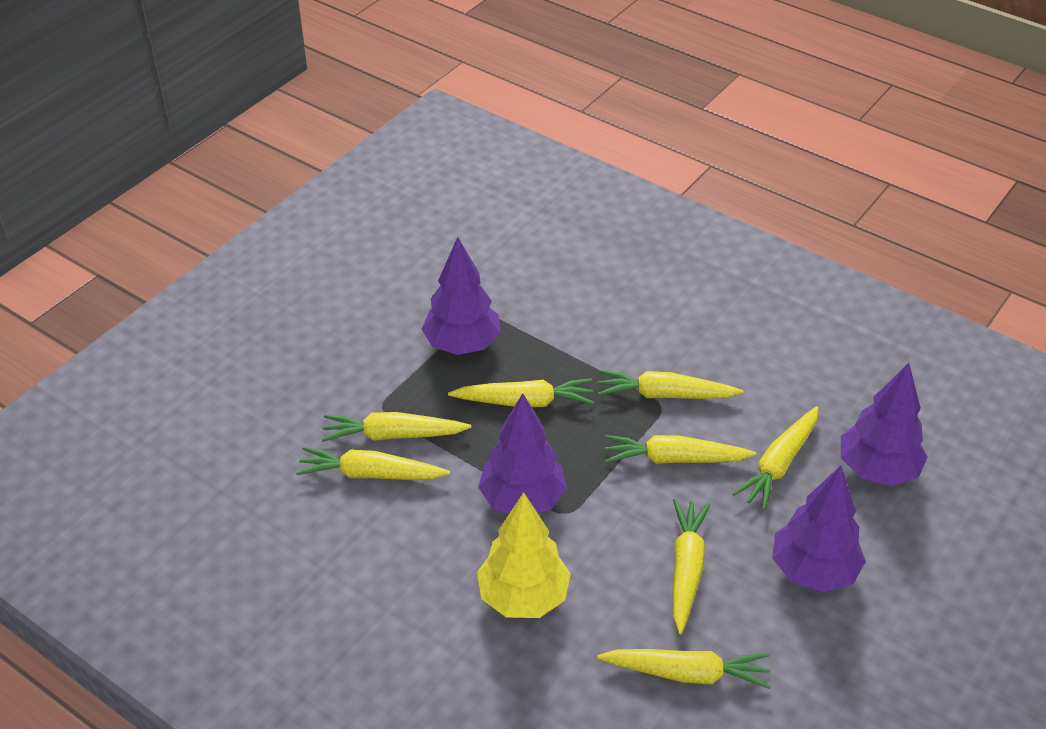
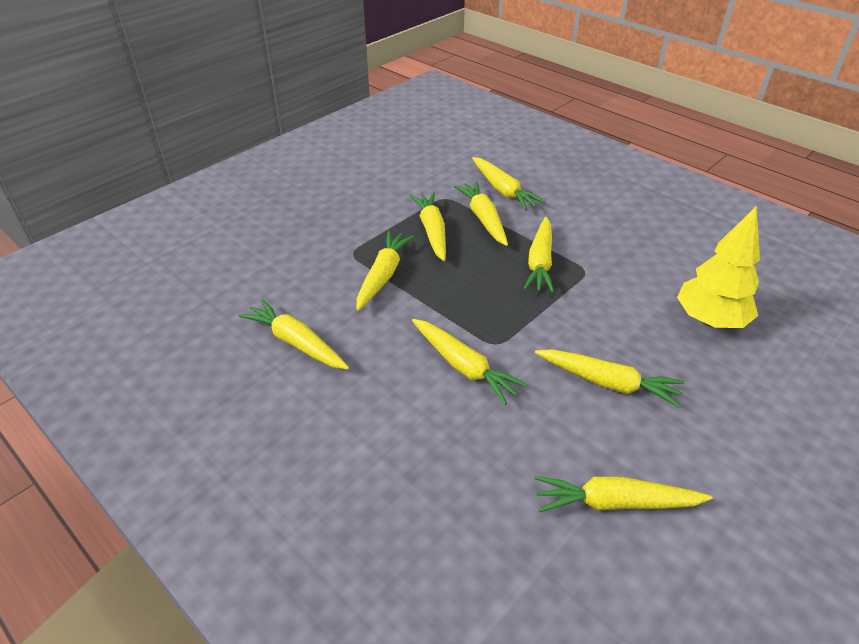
purple tree: 4 -> 0
yellow carrot: 8 -> 9

